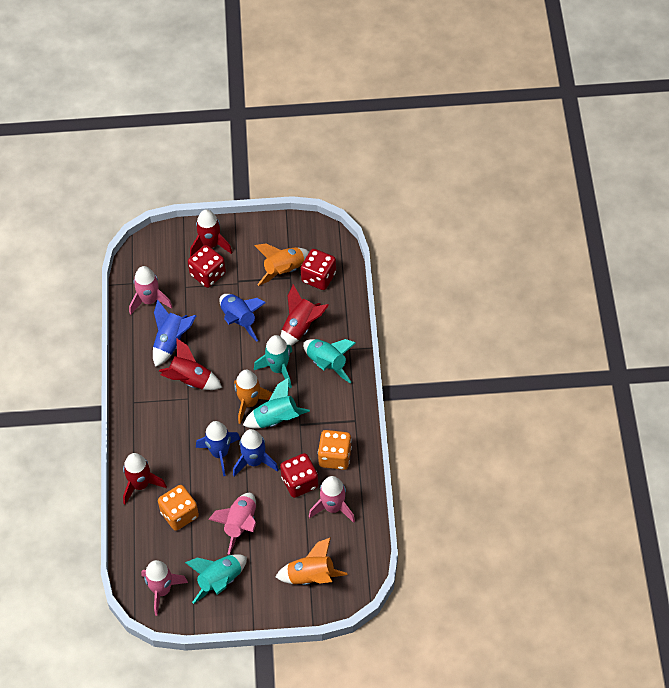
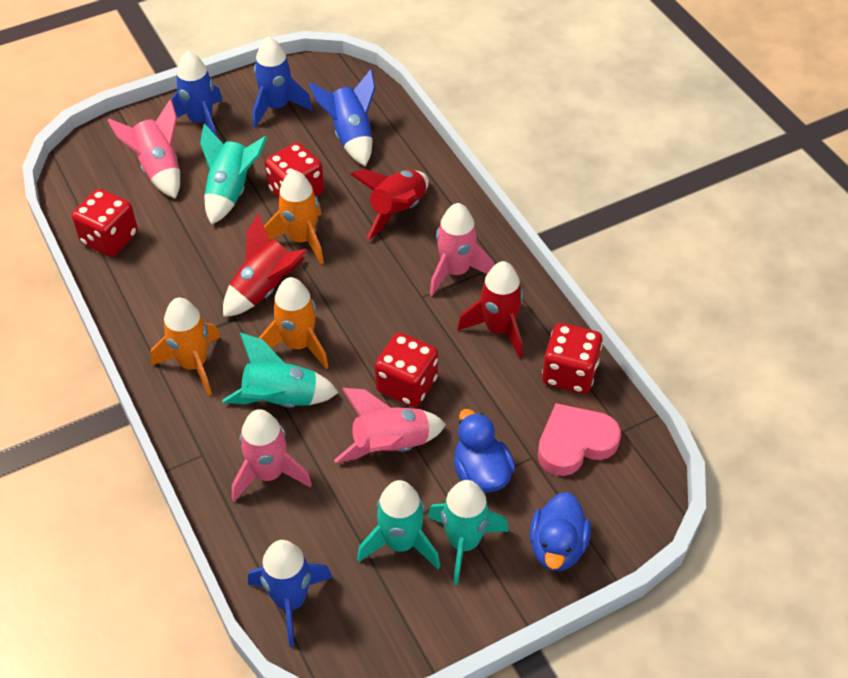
blue duck: 0 -> 2
orange dice: 2 -> 0
pink heart: 0 -> 1
red dice: 3 -> 4
red rocket: 4 -> 3

